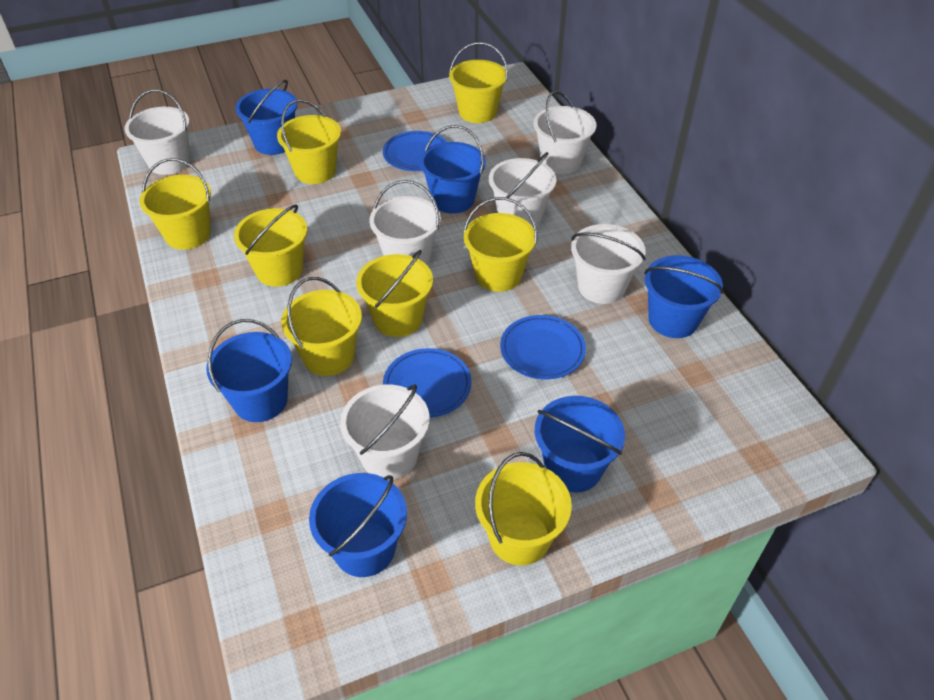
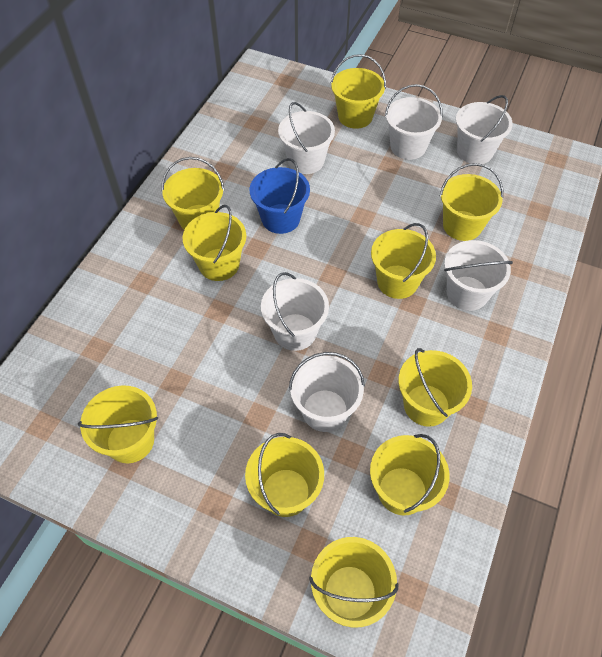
blue bucket: 6 -> 1
blue plate: 3 -> 0
yellow bucket: 8 -> 10

